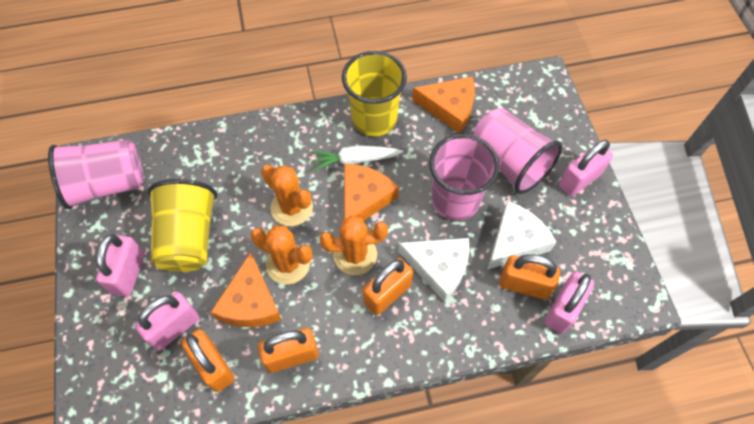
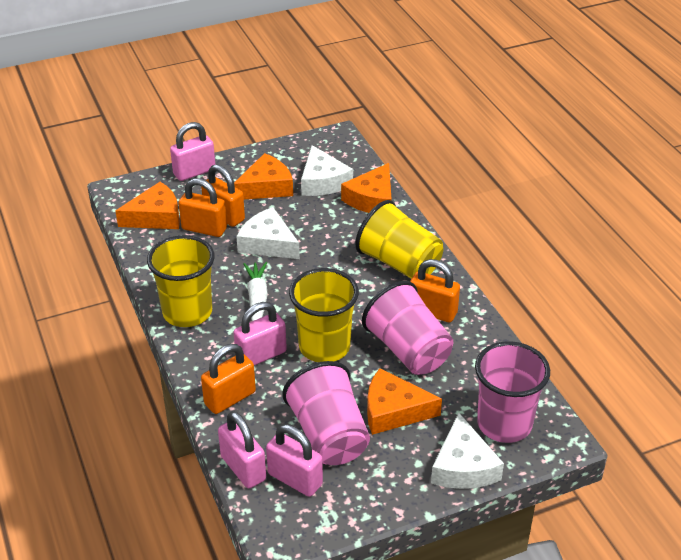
orange cactus: 3 -> 0
orange cheese: 3 -> 4
white cheese: 2 -> 3
yellow cup: 2 -> 3

